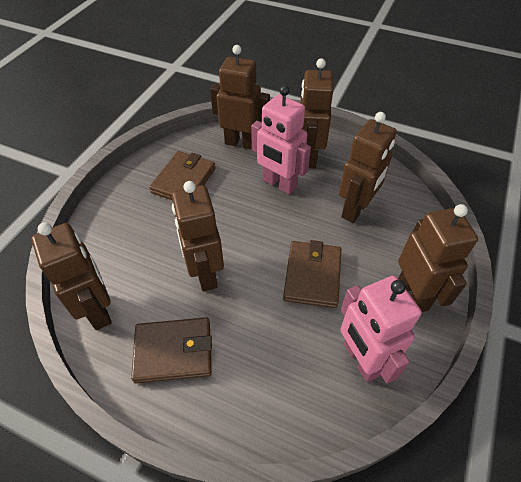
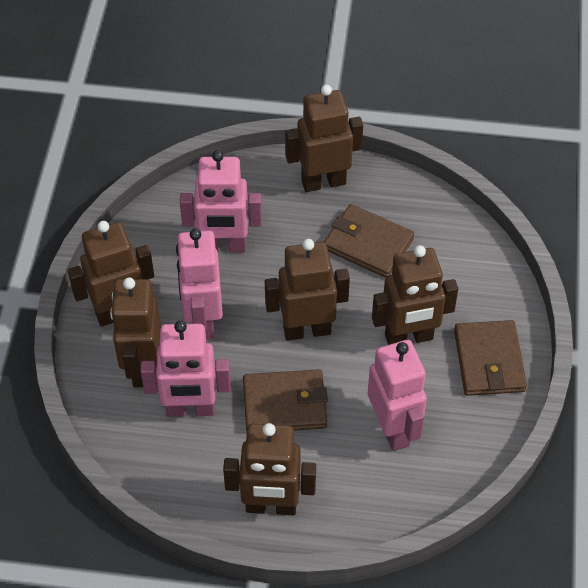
pink robot: 2 -> 4

